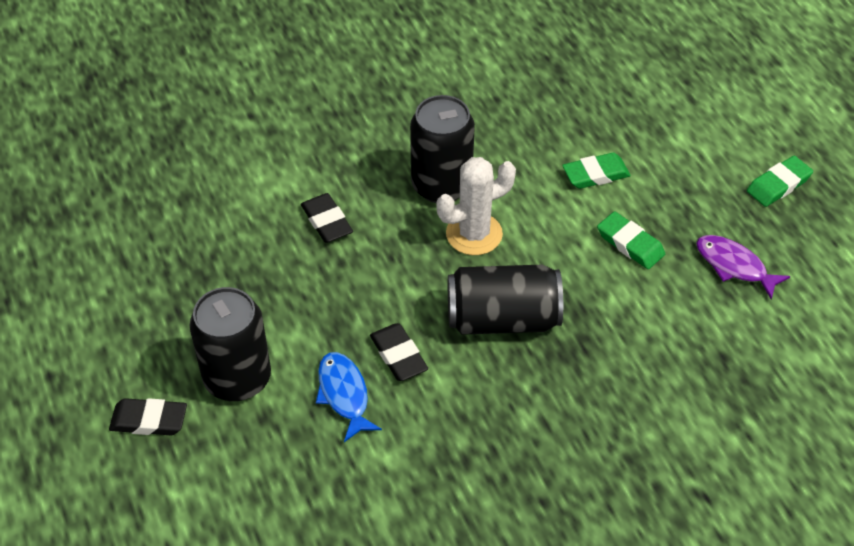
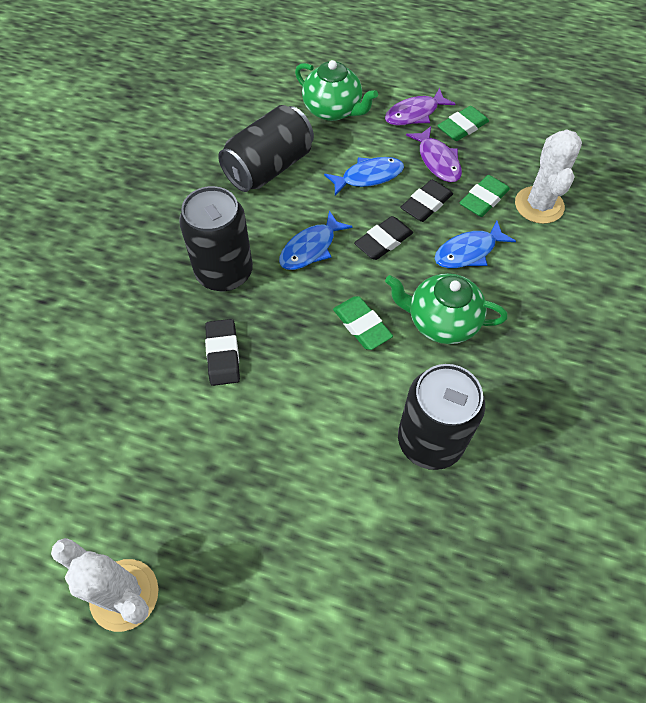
blue fish: 1 -> 3
green teapot: 0 -> 2
purple fish: 1 -> 2
white cactus: 1 -> 2

